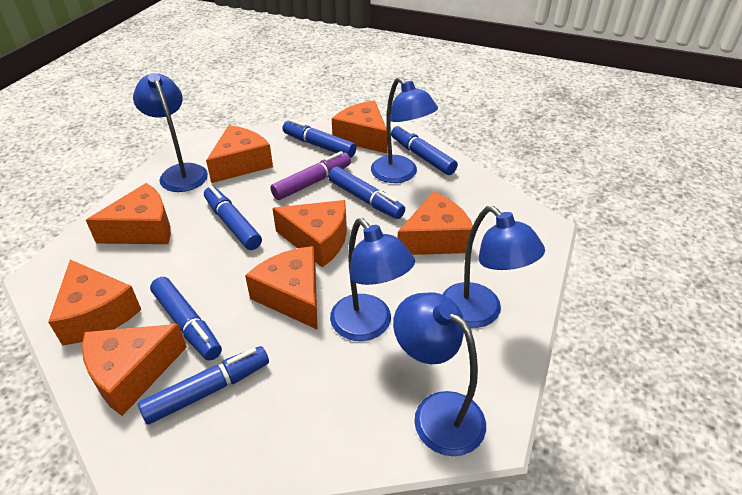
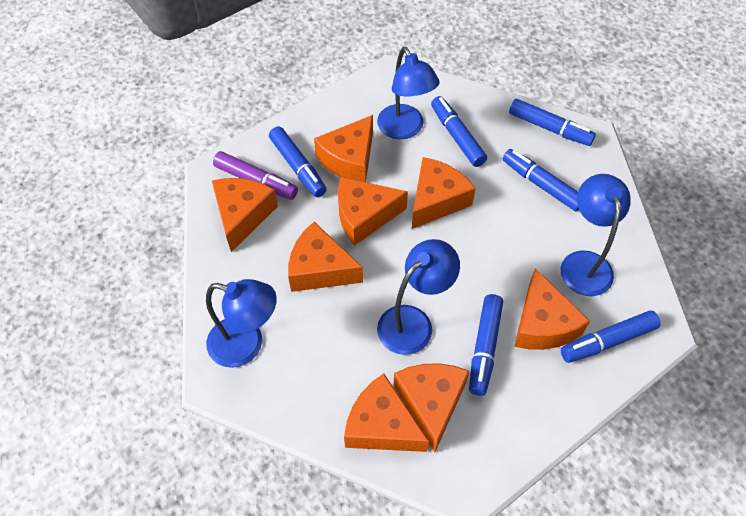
blue lamp: 5 -> 4

